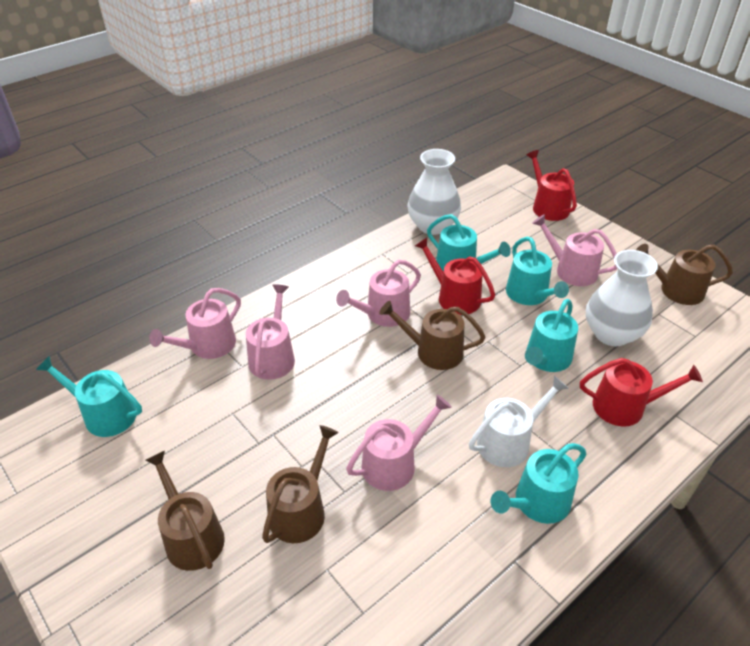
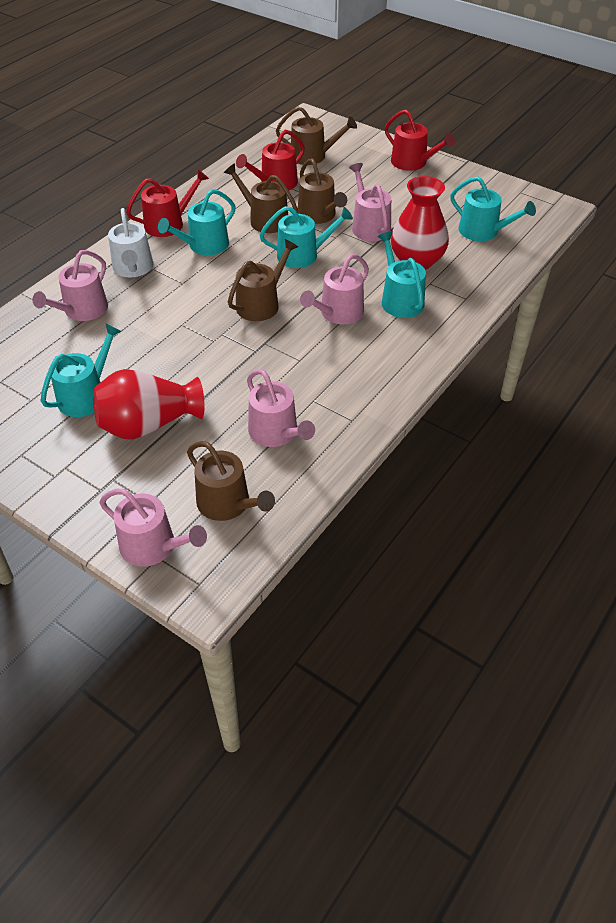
brown watering can: 4 -> 5
red vase: 0 -> 2
white vase: 2 -> 0

